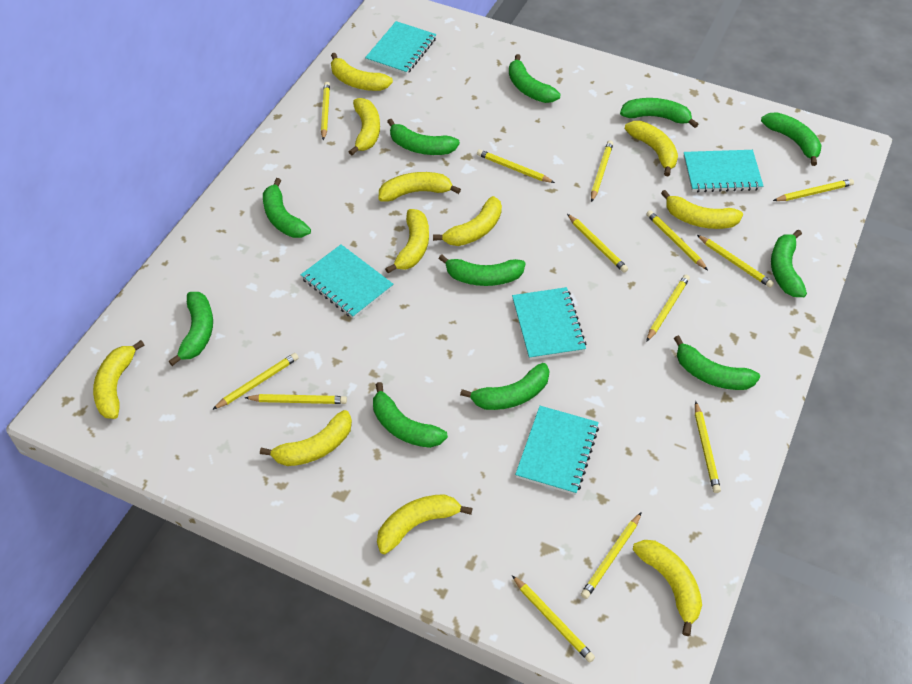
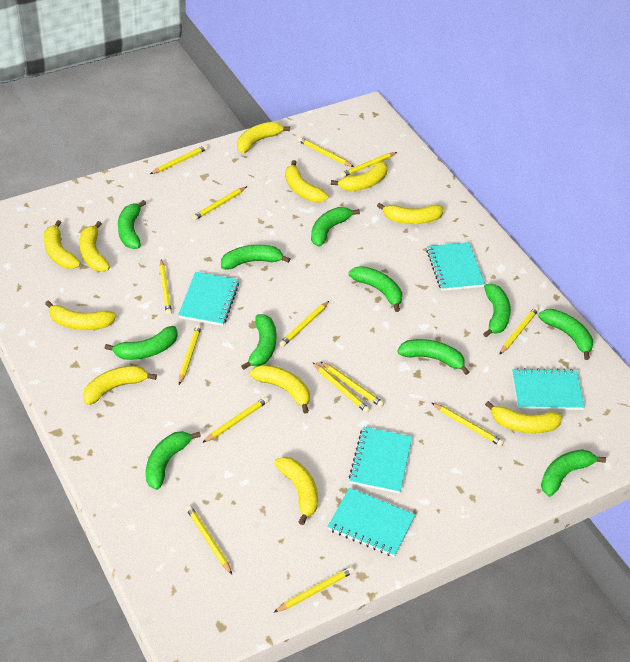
yellow pencil: 13 -> 14

